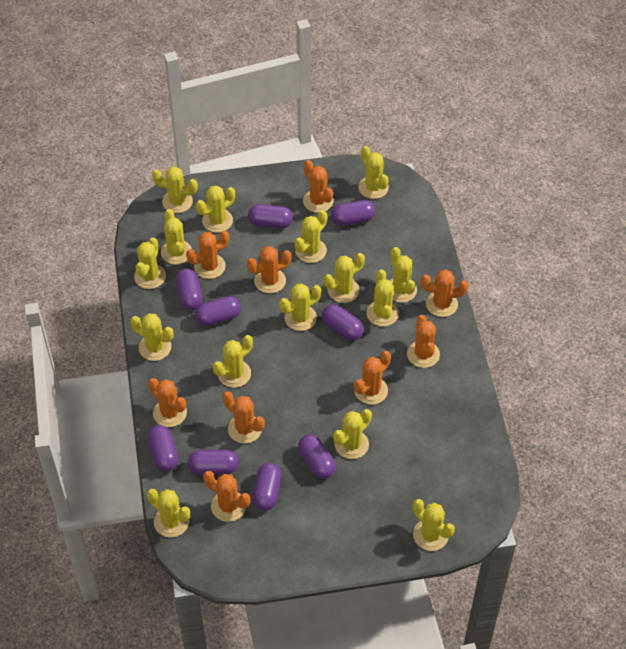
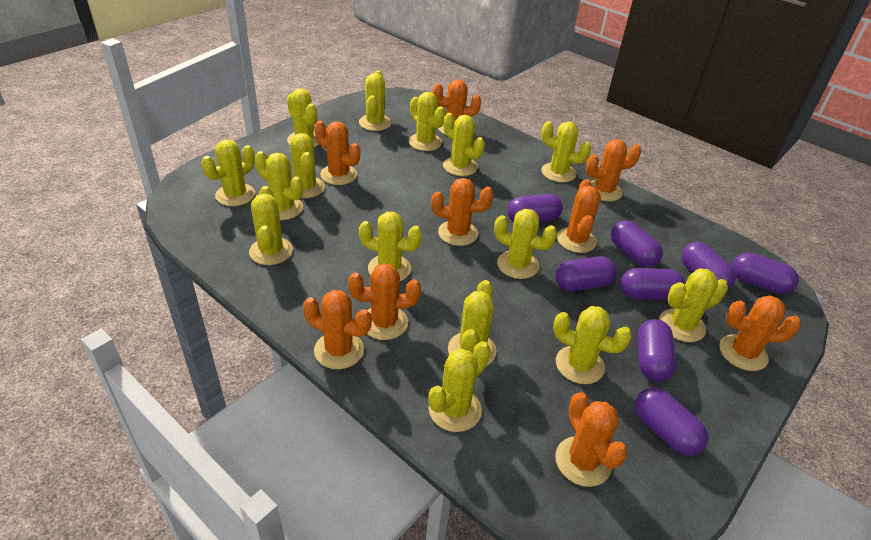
purple capsule: 9 -> 8

